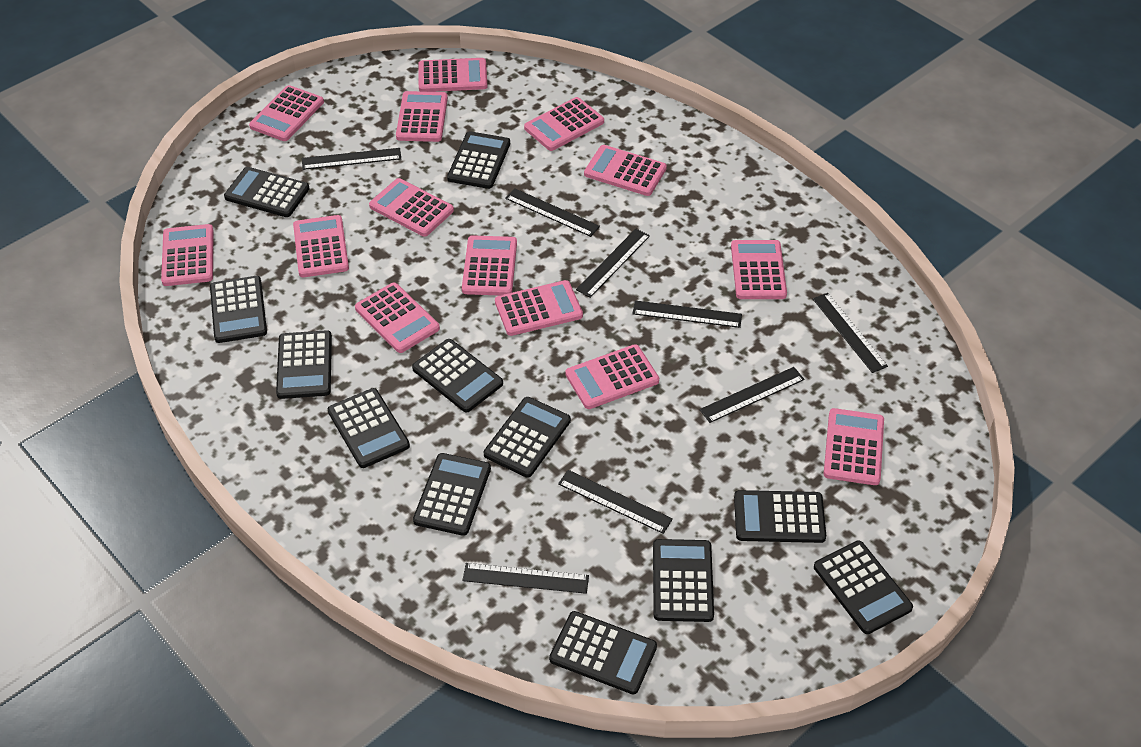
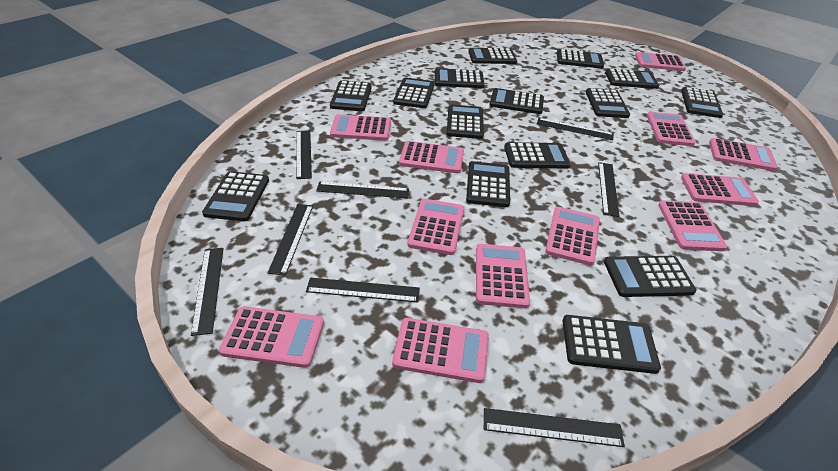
black calculator: 12 -> 15
pink calculator: 14 -> 12

